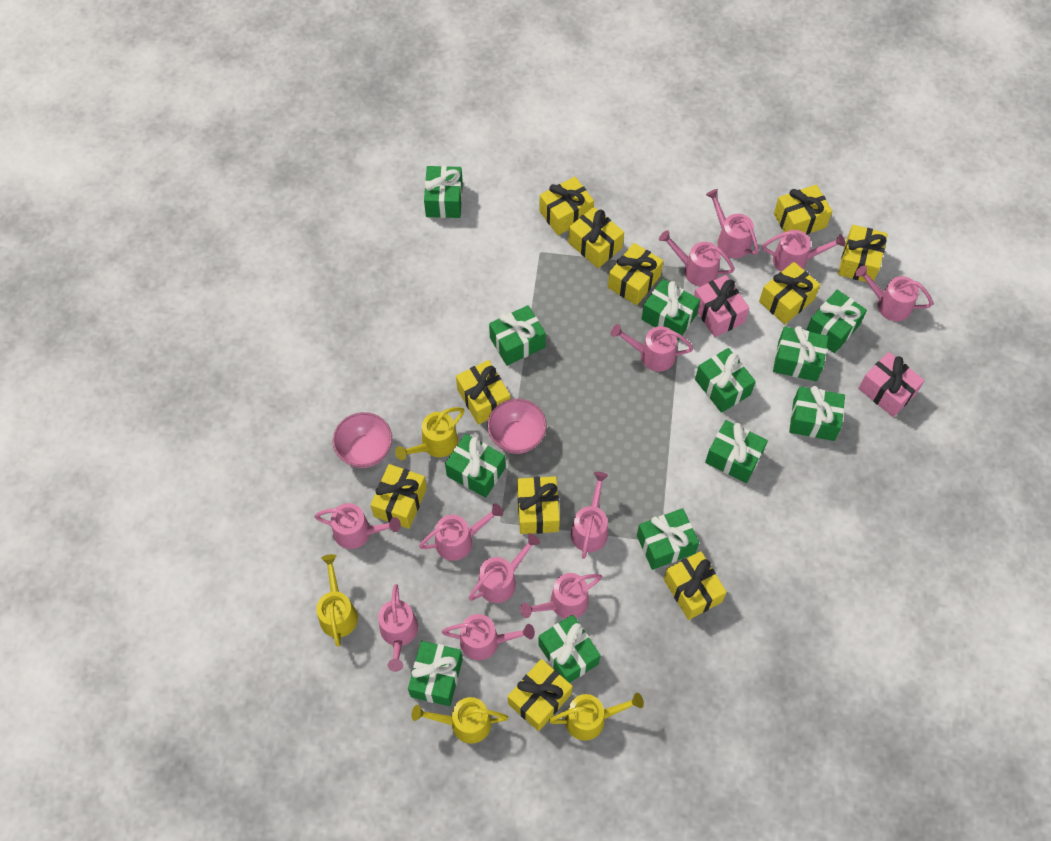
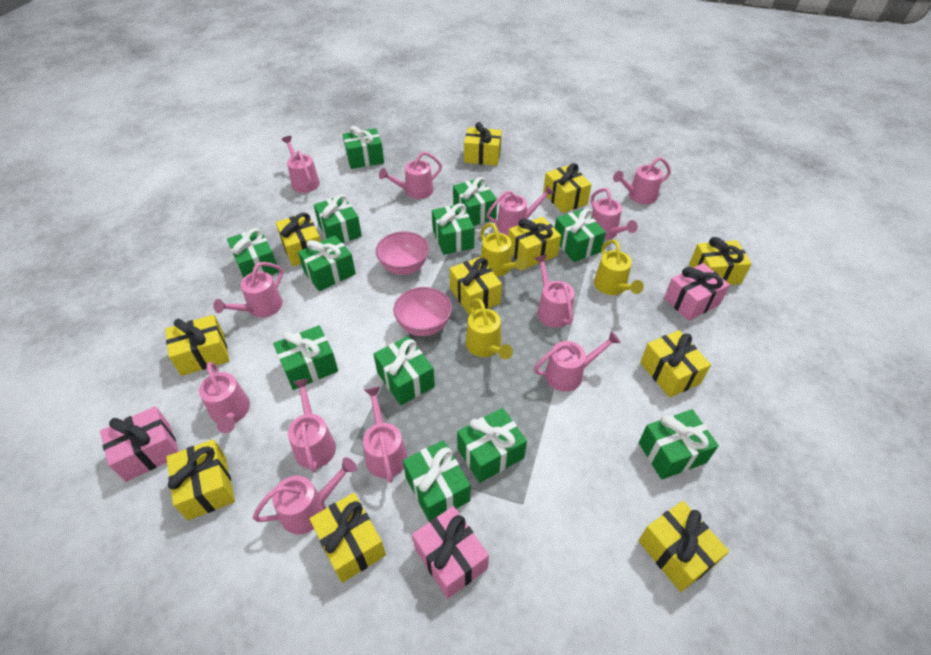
pink gift: 2 -> 3
yellow watering can: 4 -> 3

